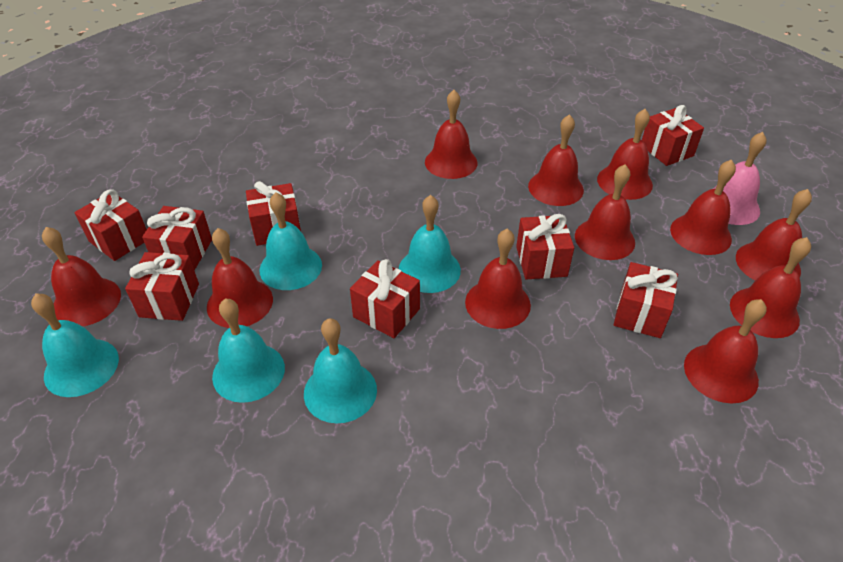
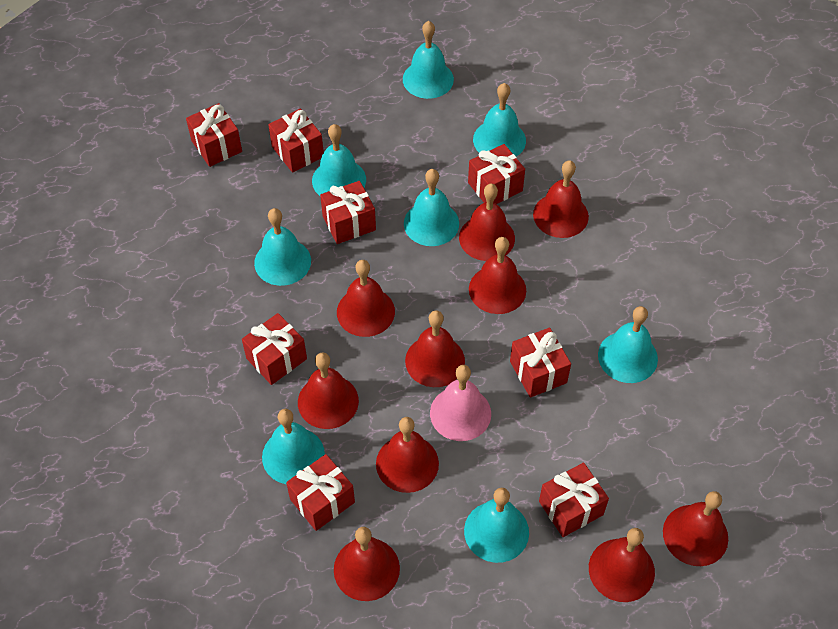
red bell: 11 -> 10
turquoise bell: 5 -> 8

